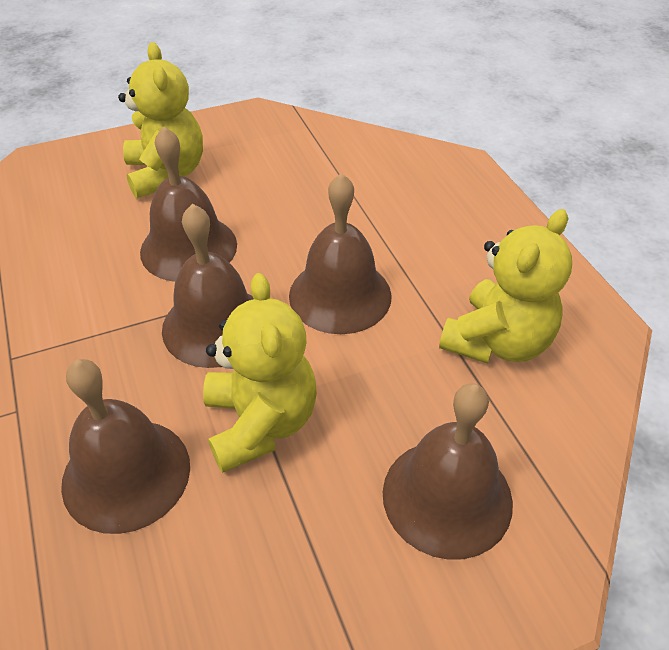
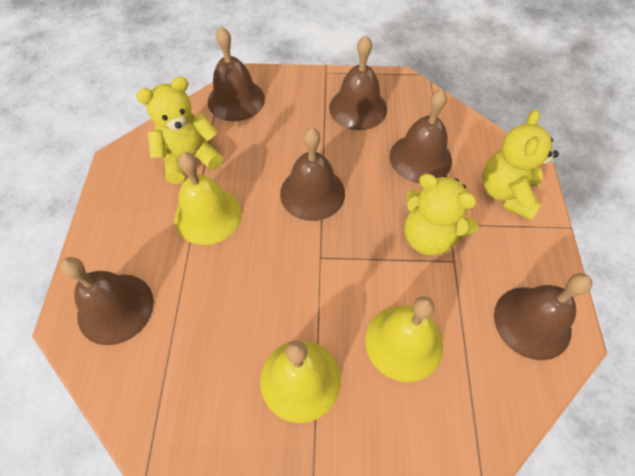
brown bell: 5 -> 6
yellow bell: 0 -> 3

